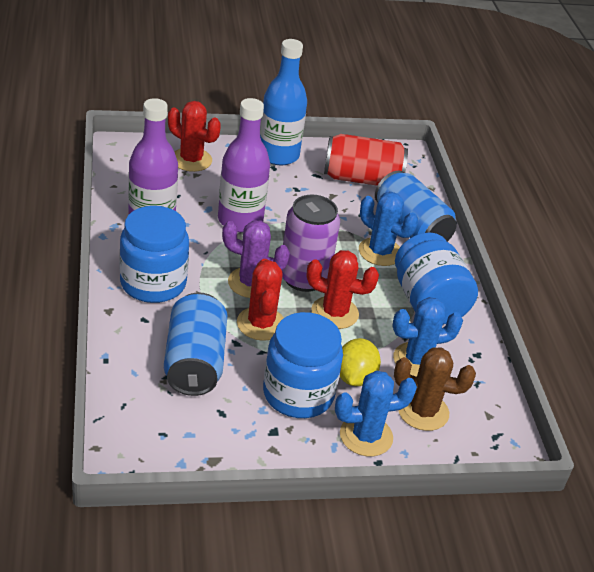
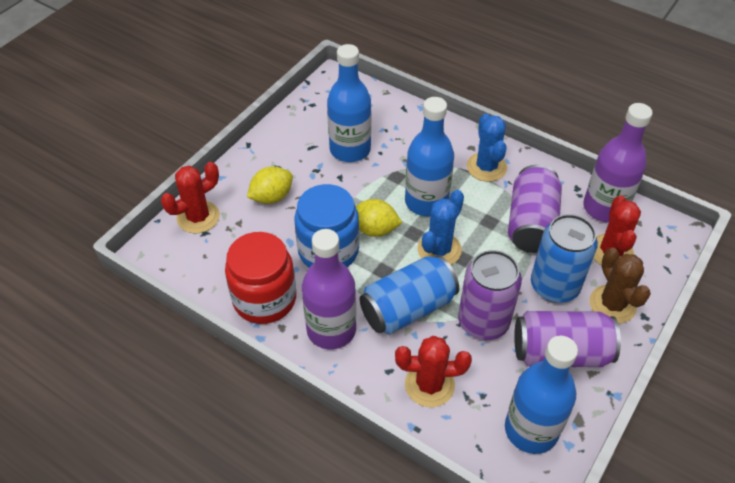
blue bottle: 1 -> 3
blue cactus: 3 -> 2
blue jar: 3 -> 1
purple cactus: 1 -> 0
purple can: 1 -> 3
red can: 1 -> 0
red jar: 0 -> 1
yellow lemon: 1 -> 2

